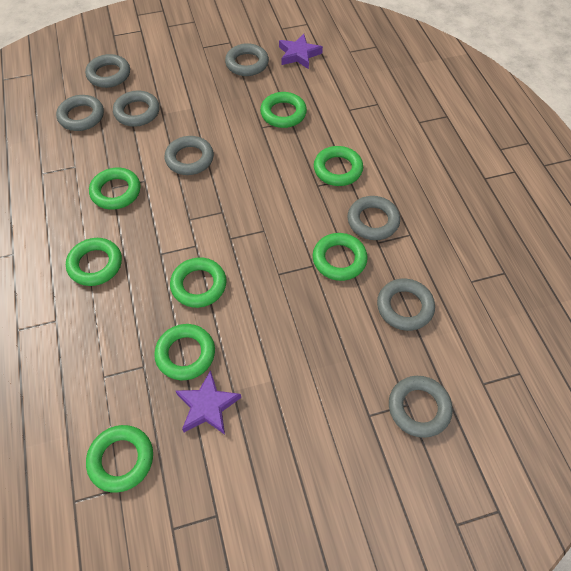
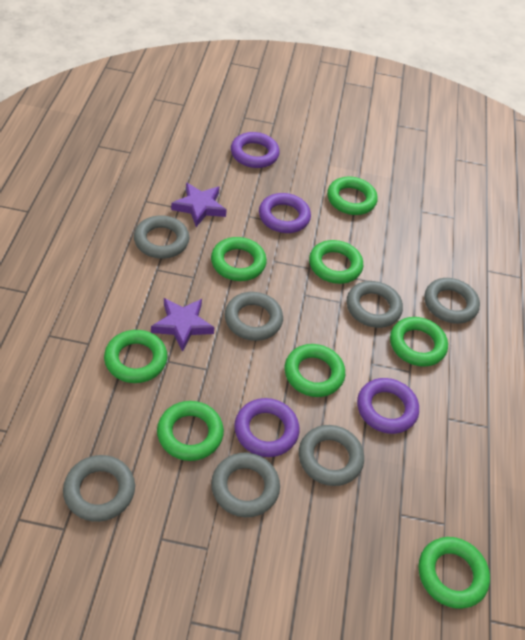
grey ring: 8 -> 7
purple ring: 0 -> 4

